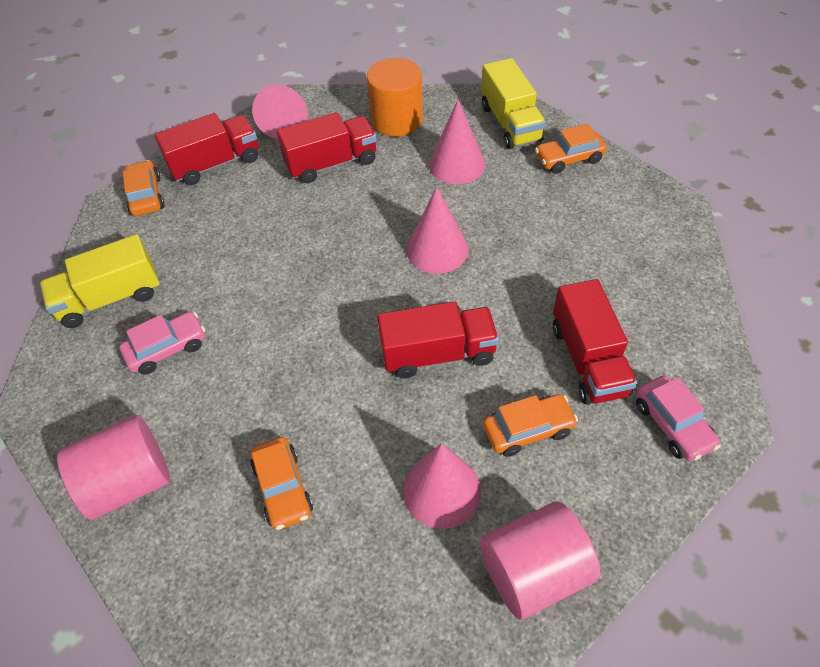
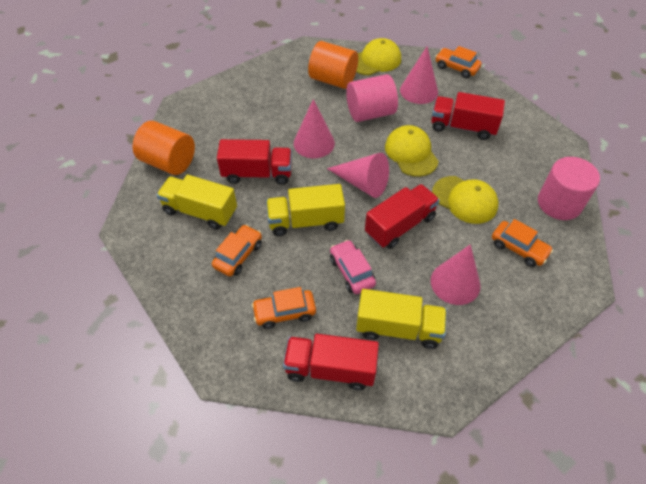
orange cylinder: 1 -> 2
pink car: 2 -> 1
yellow cap: 0 -> 3
yellow truck: 2 -> 3

